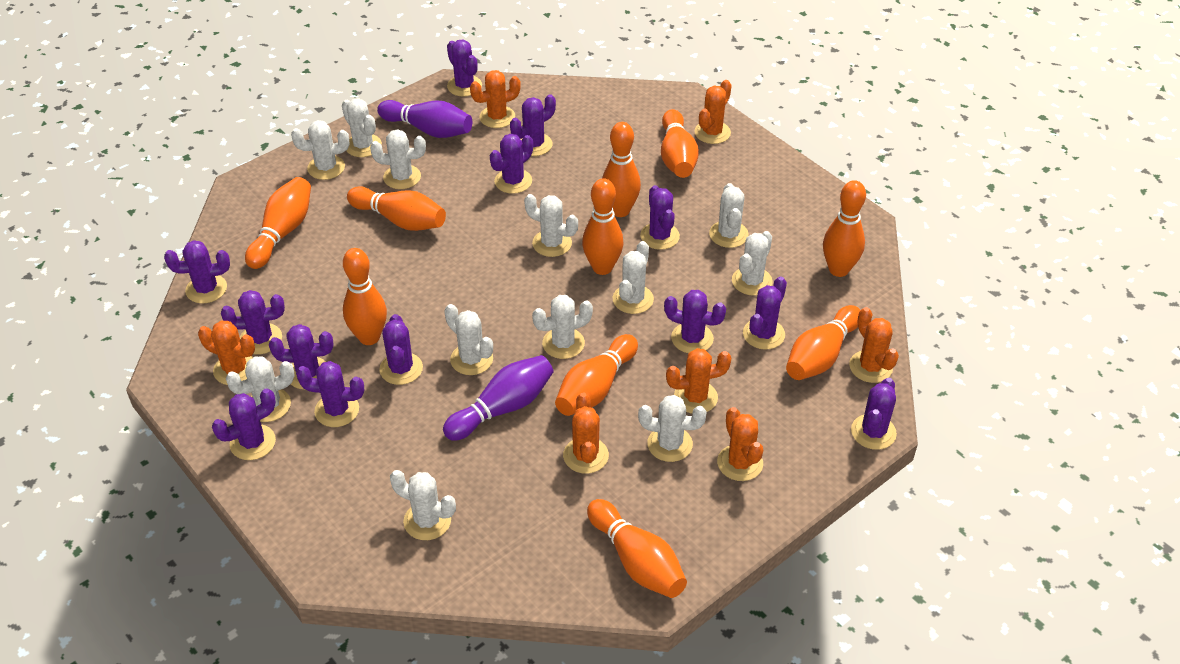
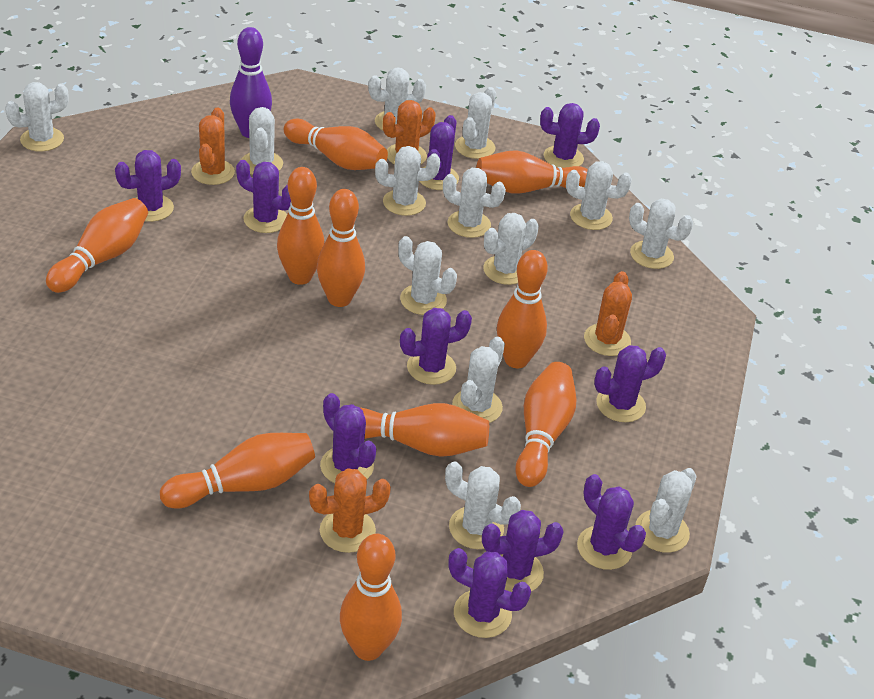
orange cactus: 7 -> 4
purple bowling pin: 2 -> 1
purple cactus: 13 -> 10
white cactus: 12 -> 13

